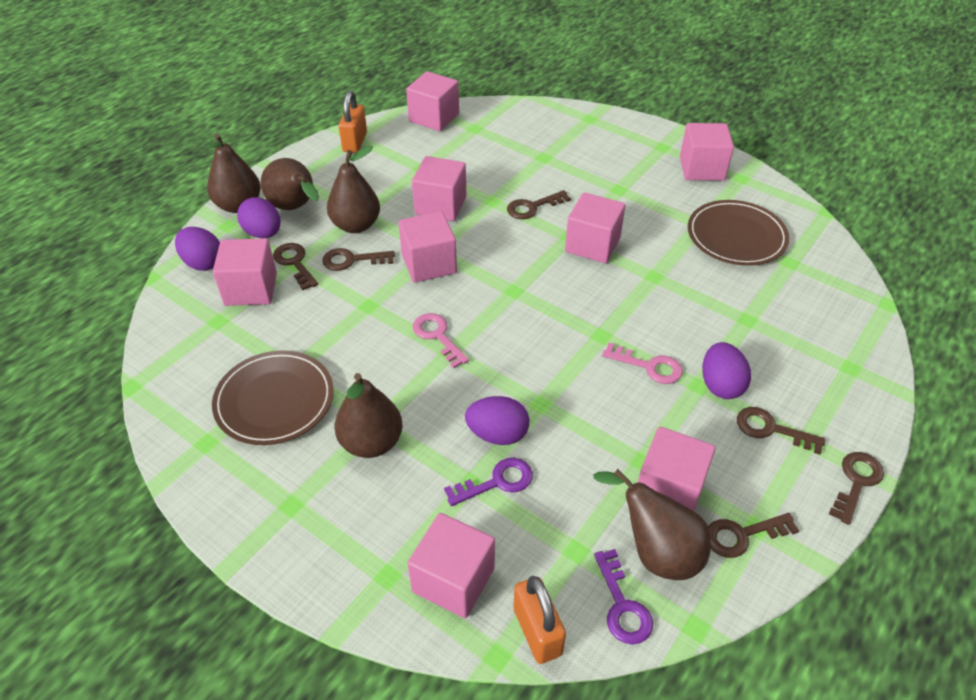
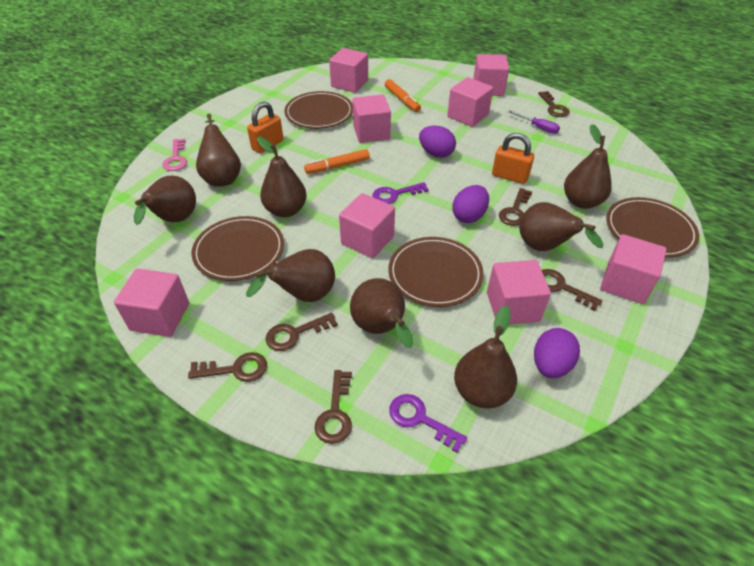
brown pear: 5 -> 8
brown plate: 2 -> 4
orange marker: 0 -> 2
pink key: 2 -> 1
purple egg: 4 -> 3
purple screwdriver: 0 -> 1

